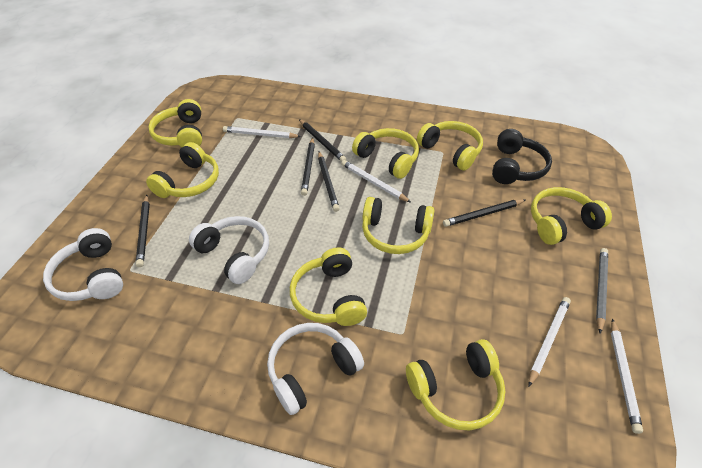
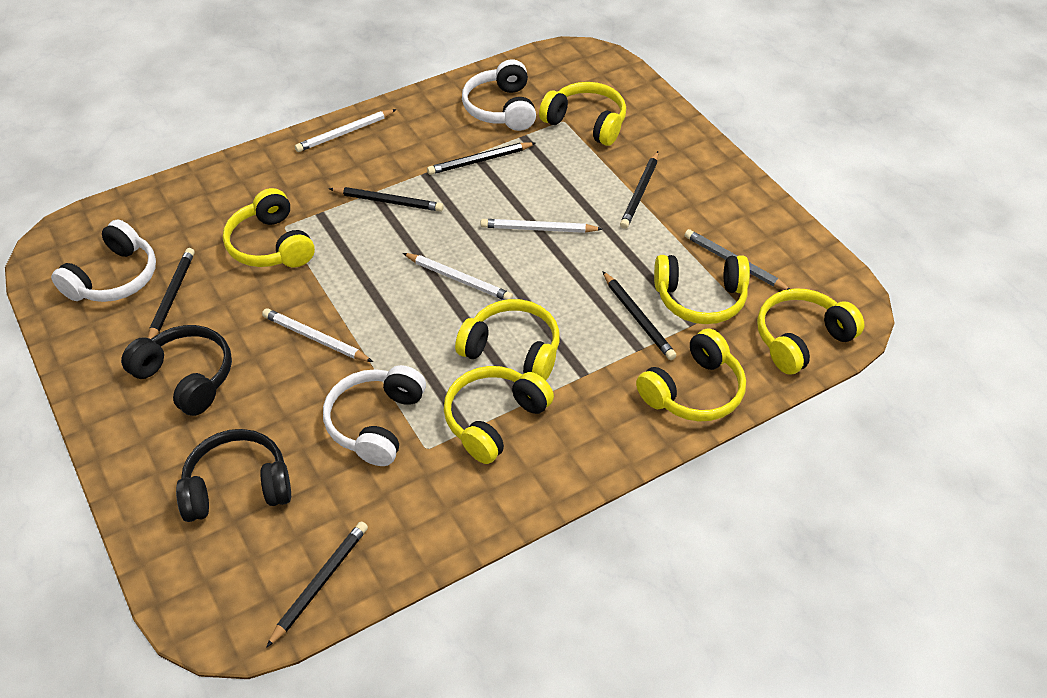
black headphones: 1 -> 2
black pencil: 5 -> 6
yellow headphones: 8 -> 7

